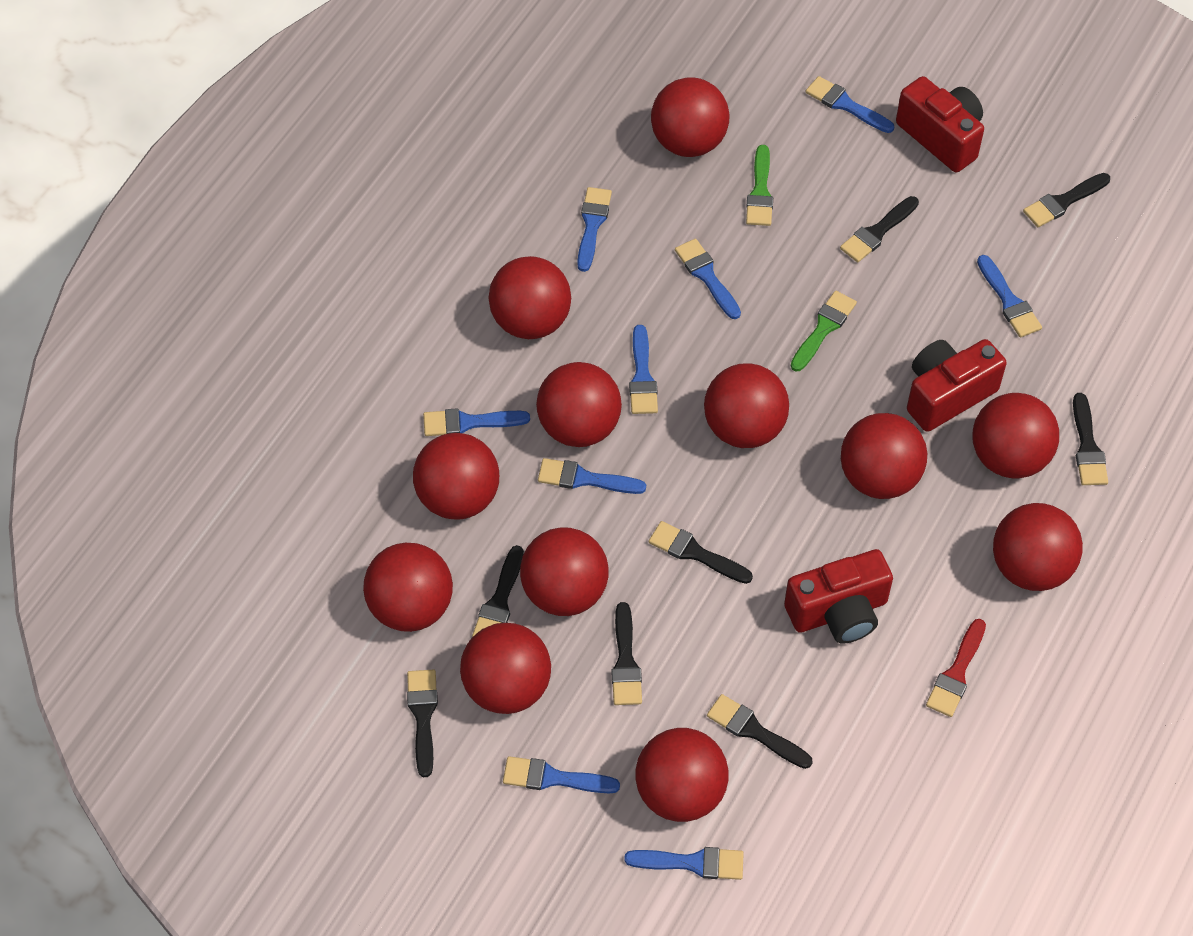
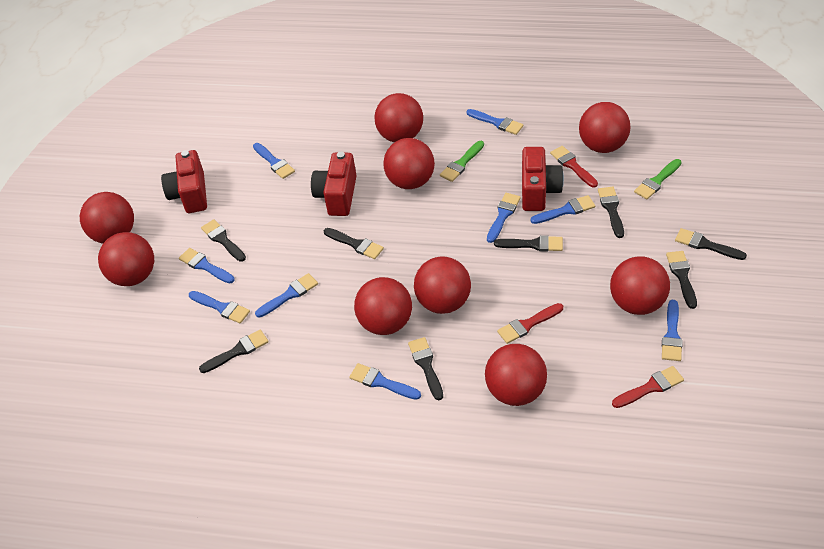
red ball: 12 -> 9
red brush: 1 -> 3

